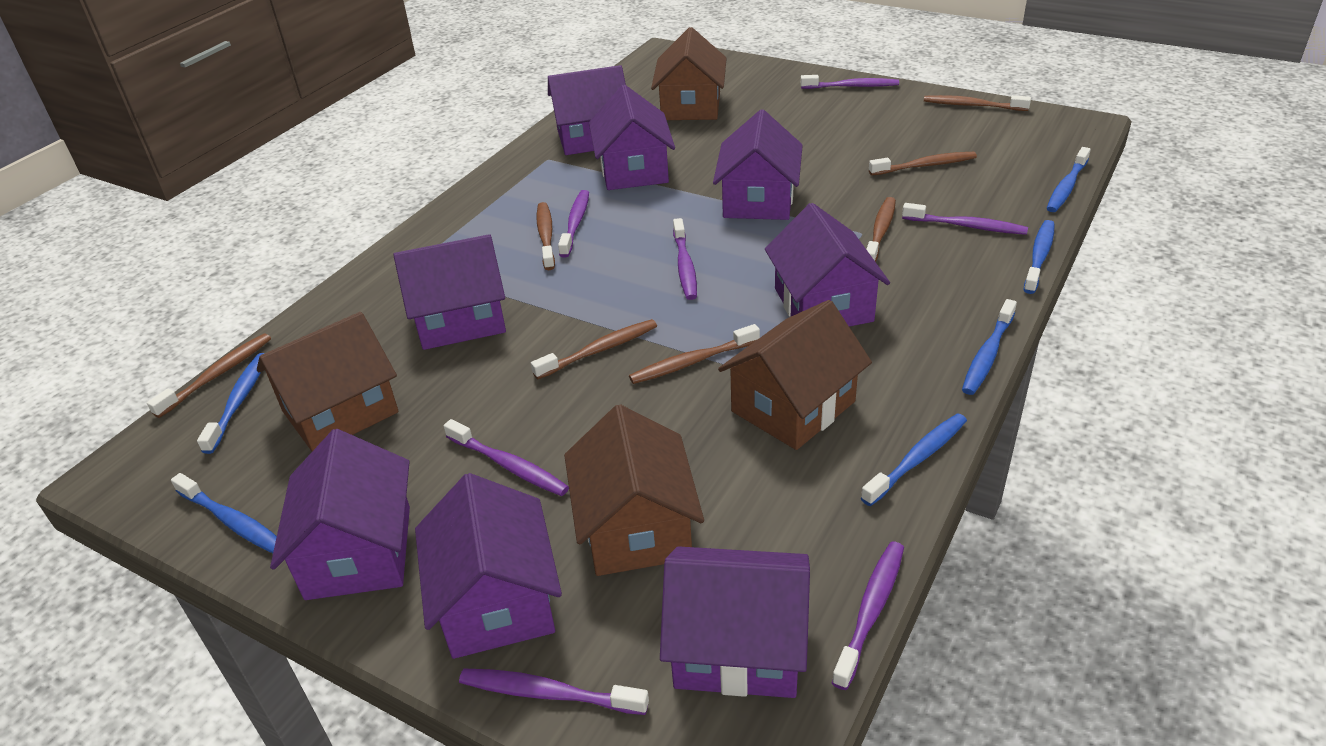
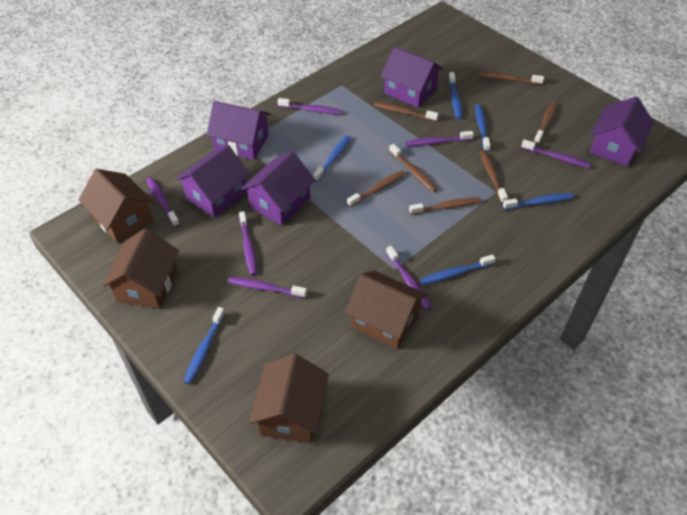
purple house: 8 -> 5

